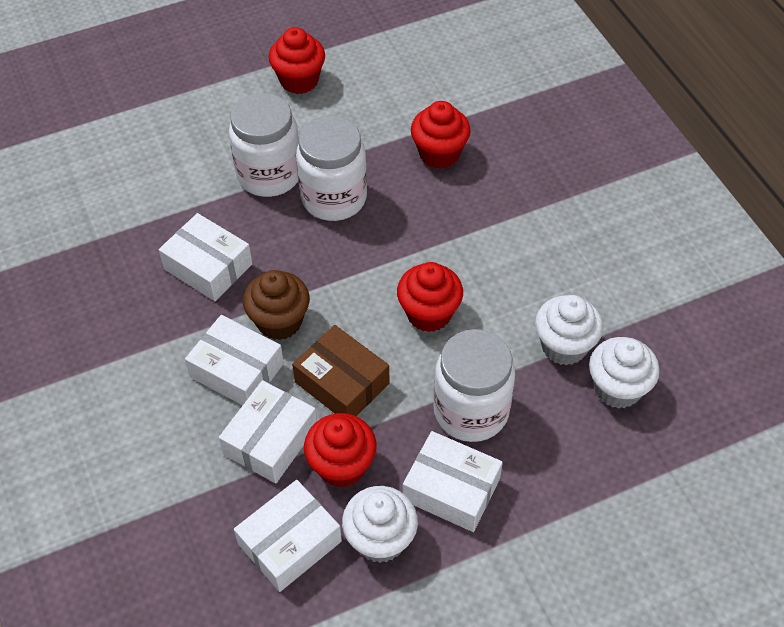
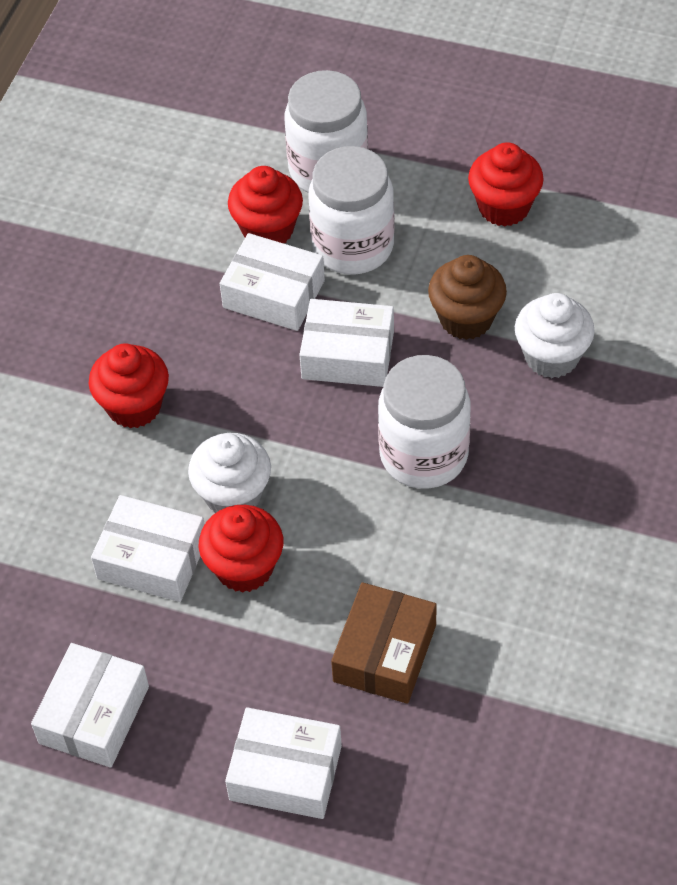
white cupcake: 3 -> 2

